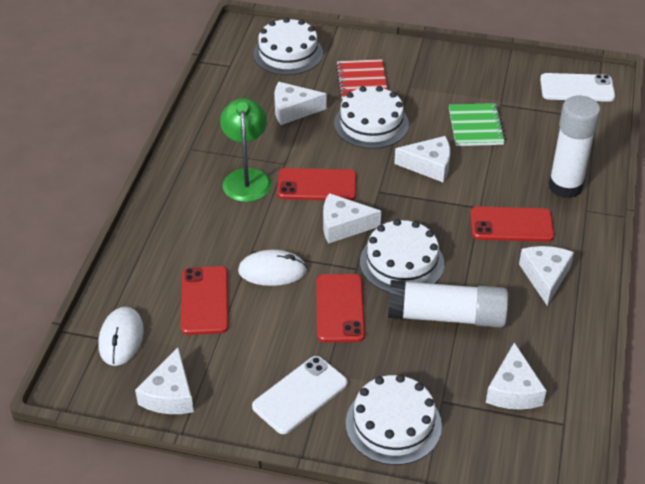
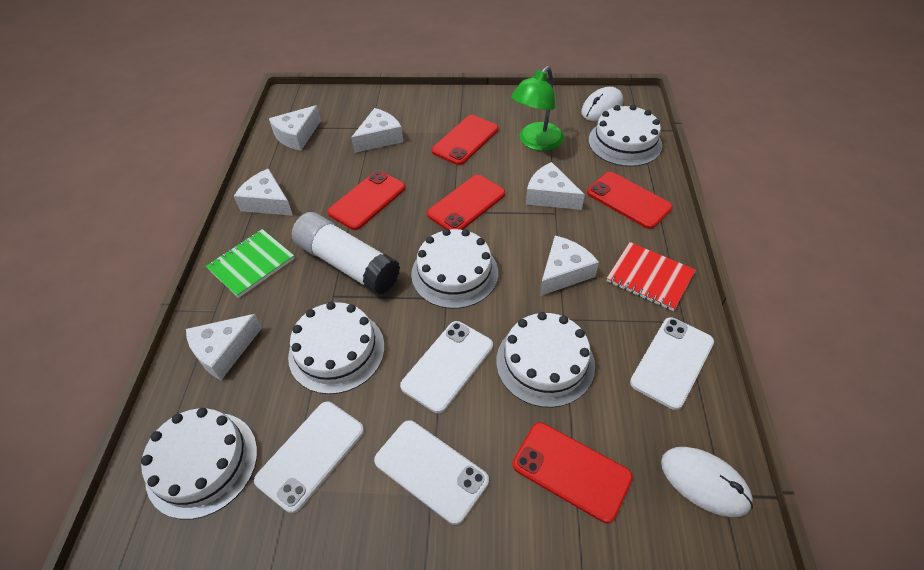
red phone: 4 -> 5
white cake: 4 -> 5
white glue stick: 2 -> 1
white phone: 2 -> 4

